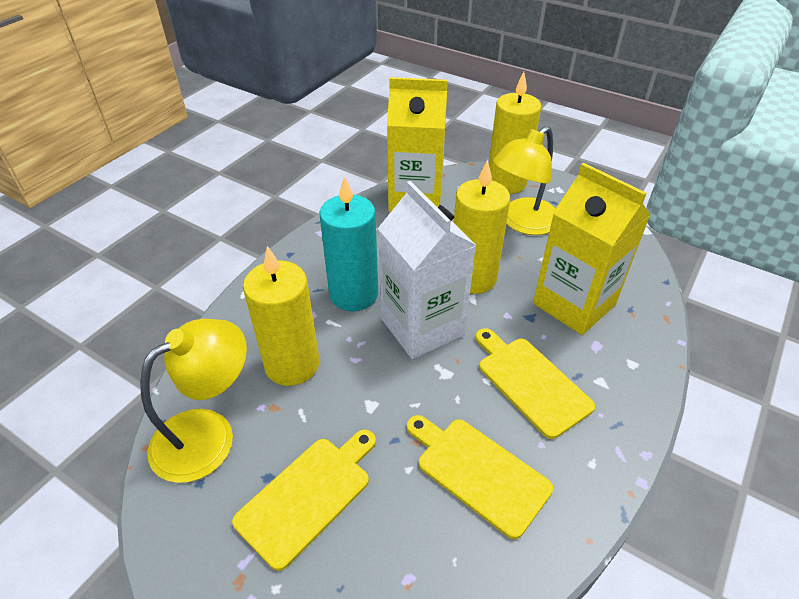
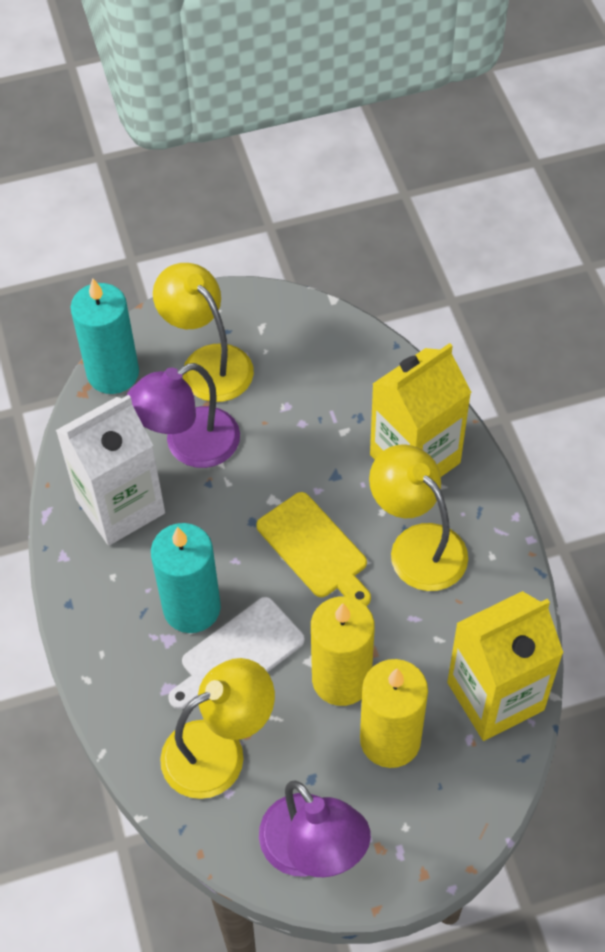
purple lamp: 0 -> 2
turquoise candle: 1 -> 2
white cutting board: 0 -> 1
yellow candle: 3 -> 2
yellow cutting board: 3 -> 1
yellow lamp: 2 -> 3

